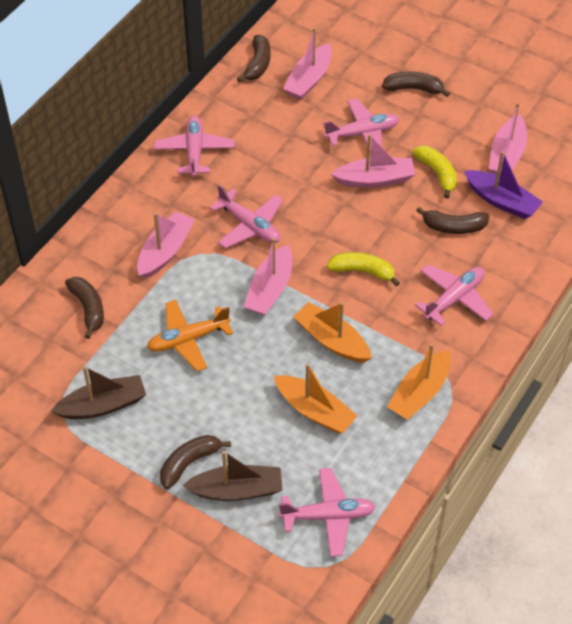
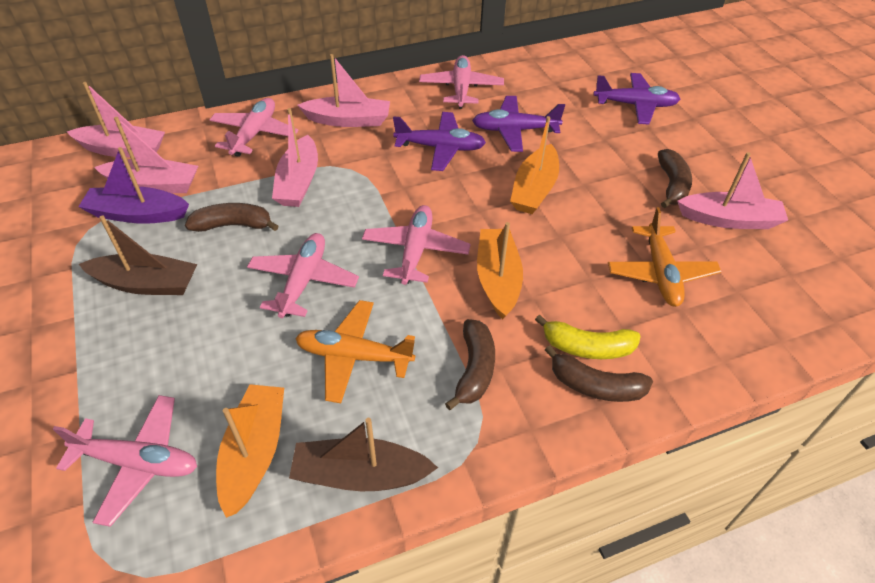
brown banana: 5 -> 4
orange plane: 1 -> 2
purple plane: 0 -> 3
yellow banana: 2 -> 1

